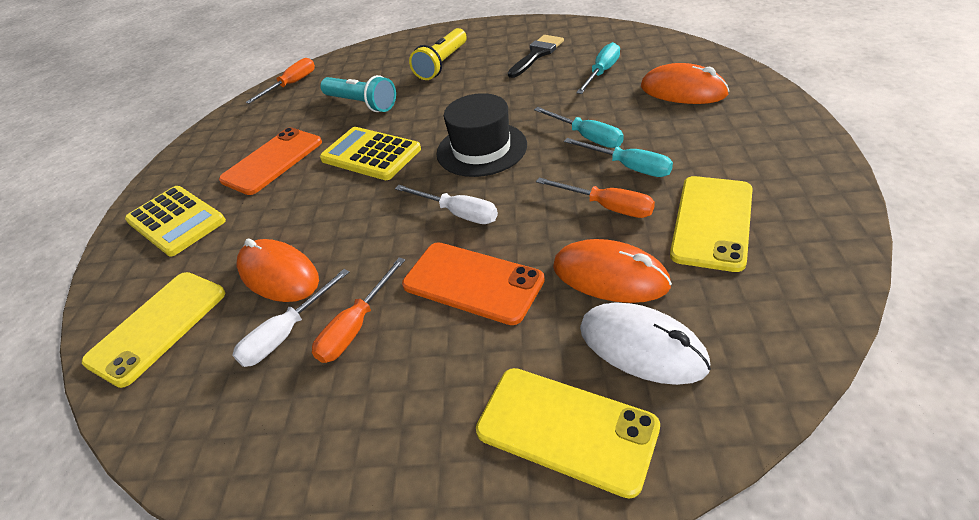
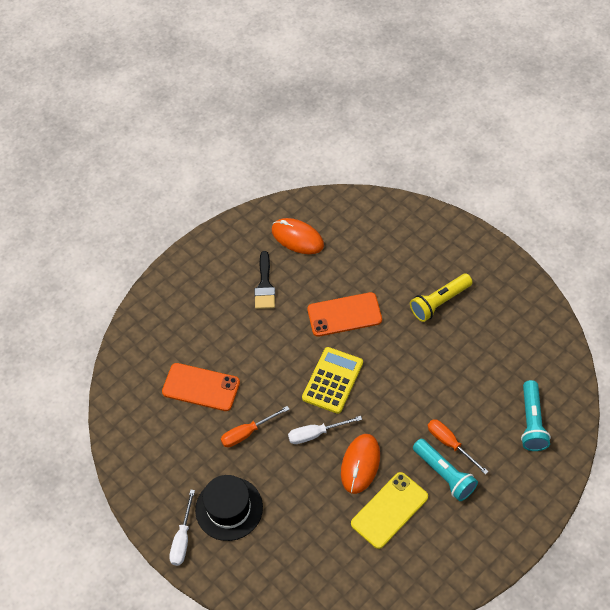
orange mouse: 3 -> 2
orange screwdriver: 3 -> 2
turquoise flashlight: 1 -> 2
turquoise screwdriver: 3 -> 0
white mouse: 1 -> 0
yellow calculator: 2 -> 1
yellow phone: 3 -> 1

